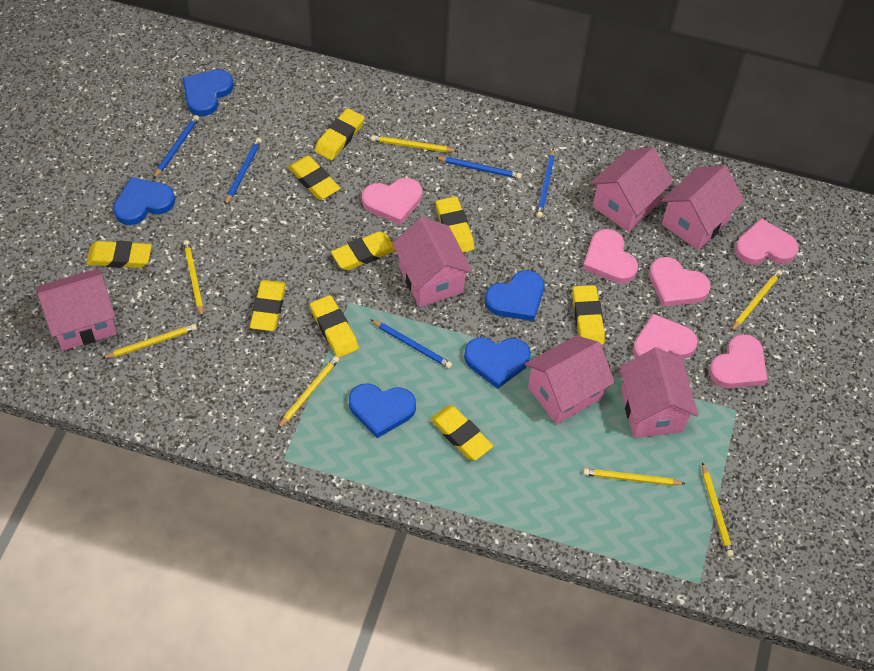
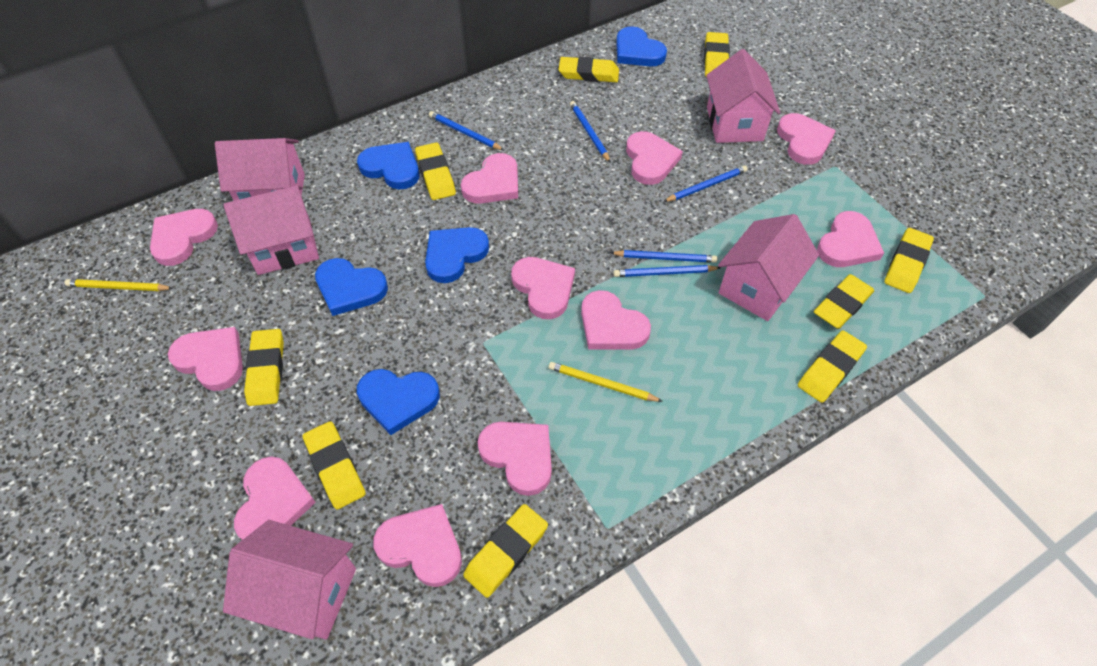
pink heart: 6 -> 11
pink house: 6 -> 5
yellow pencil: 7 -> 2

